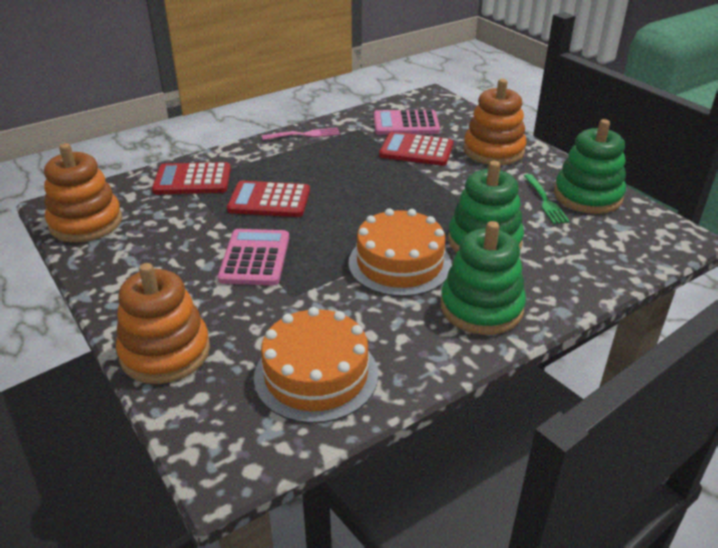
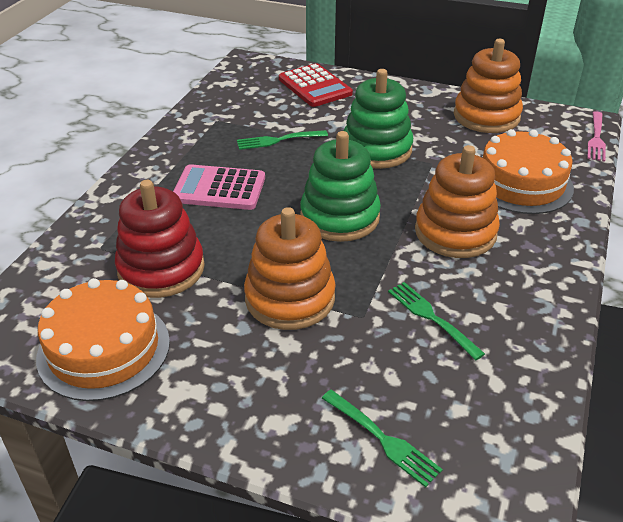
green fork: 1 -> 3
green stacking toy: 3 -> 2
pink calculator: 2 -> 1
red calculator: 3 -> 1
red stacking toy: 0 -> 1

